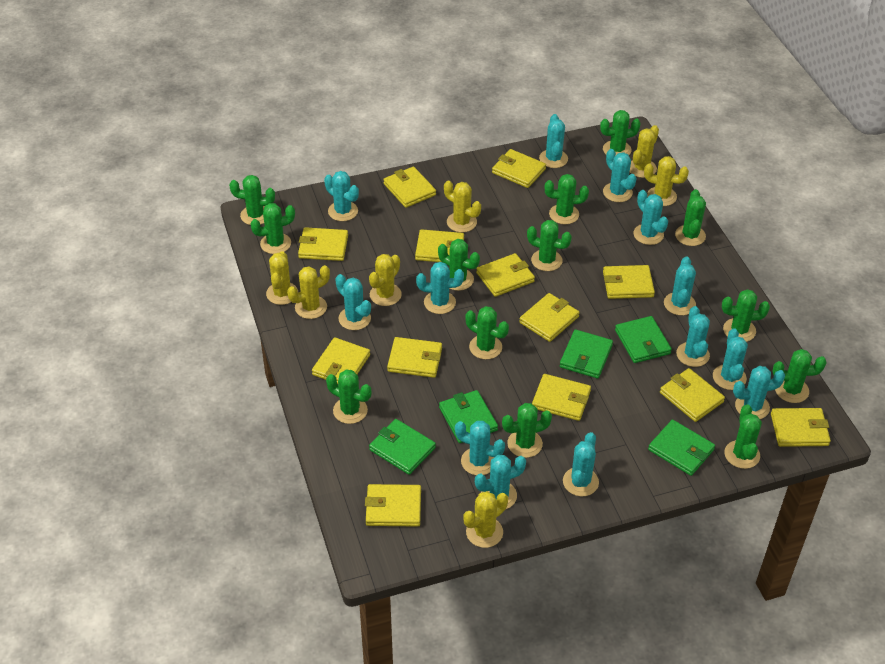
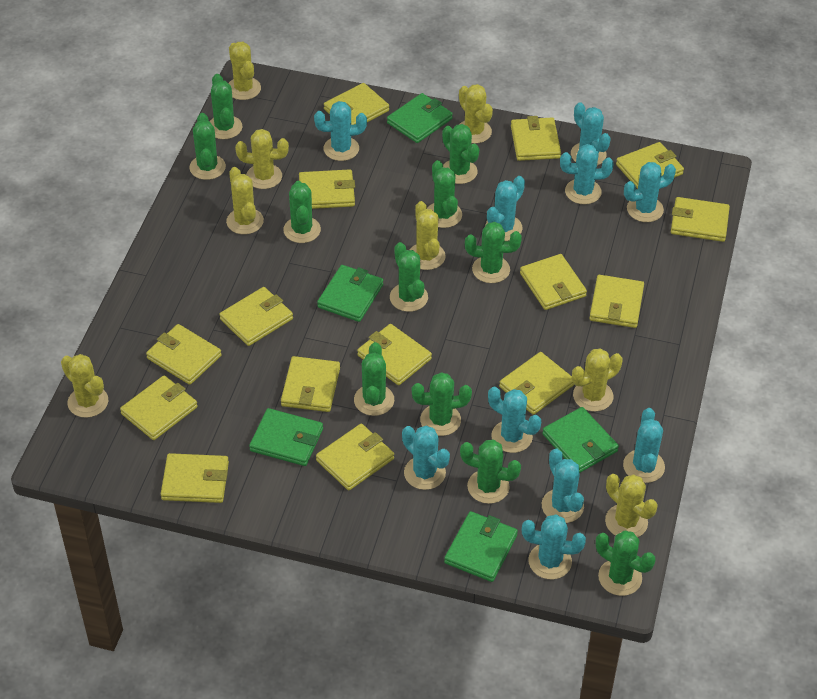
green cactus: 13 -> 11
turquoise cactus: 13 -> 10
yellow cactus: 7 -> 8
yellow wallet: 13 -> 15

